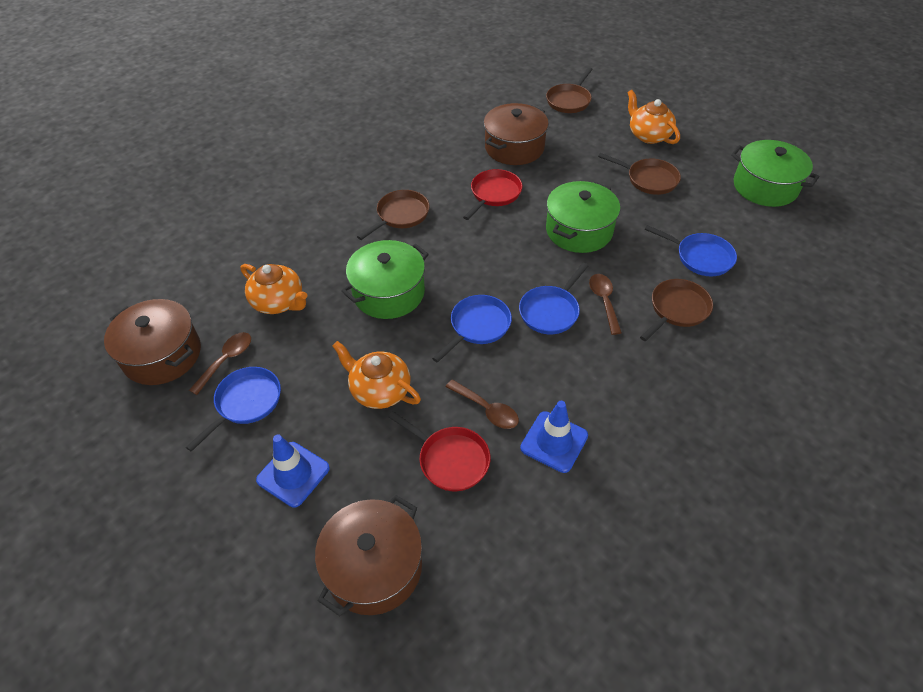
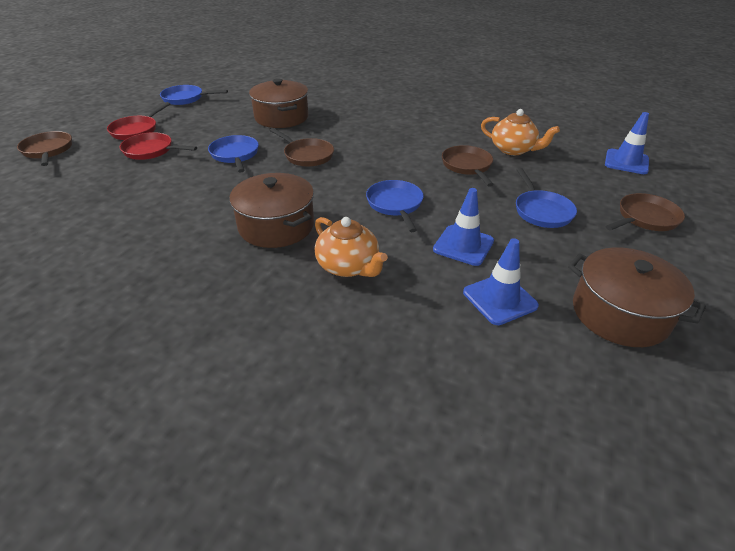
blue traffic cone: 2 -> 3
brown spoon: 3 -> 0
green pot: 3 -> 0
orange teapot: 3 -> 2

